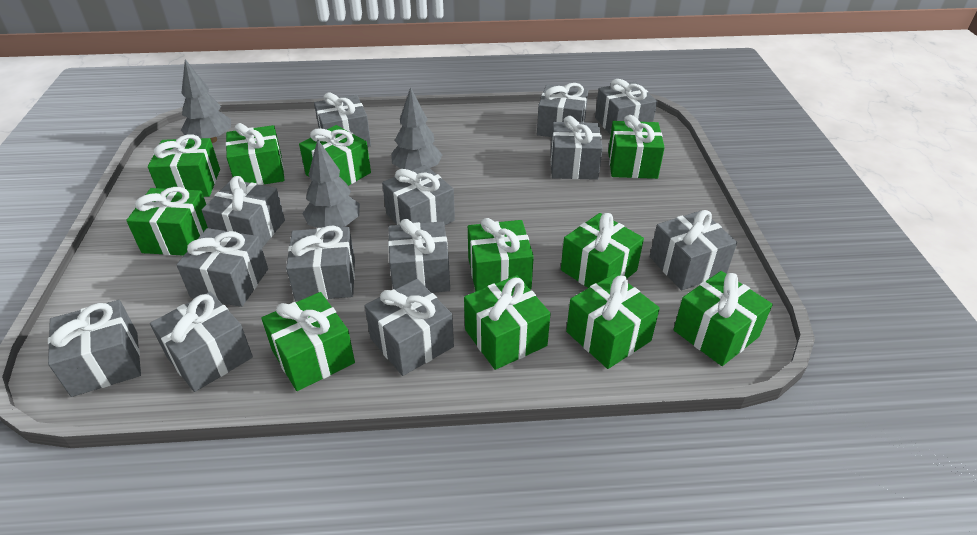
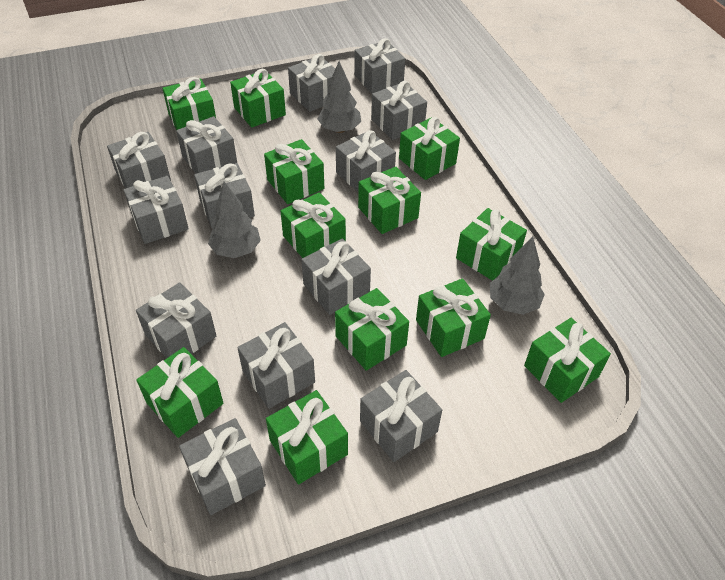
green gift: 11 -> 12

